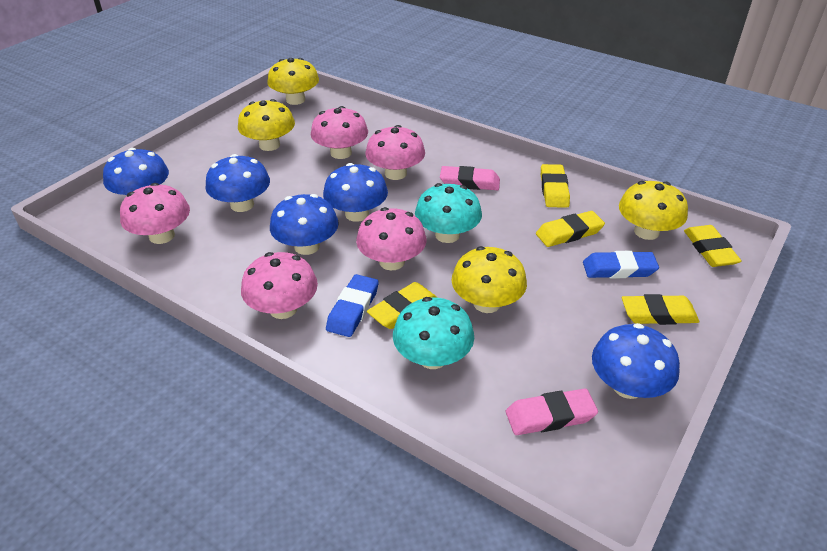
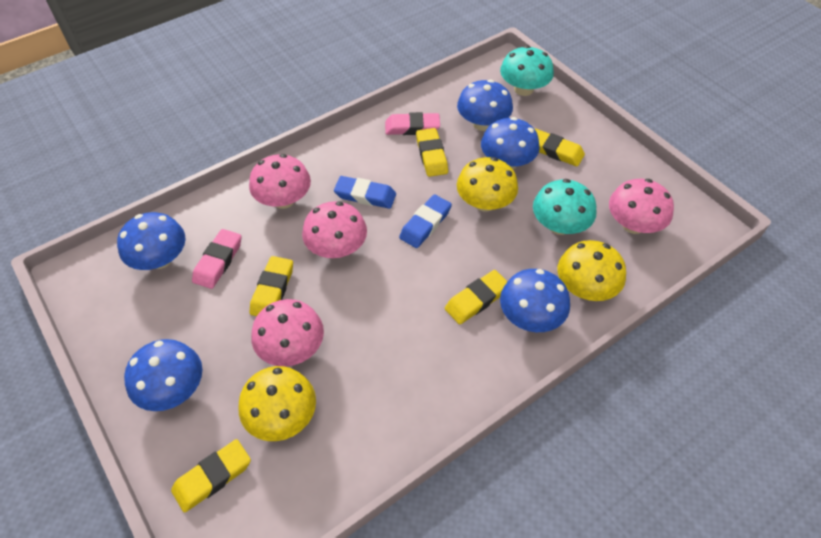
pink mushroom: 5 -> 4
yellow mushroom: 4 -> 3

